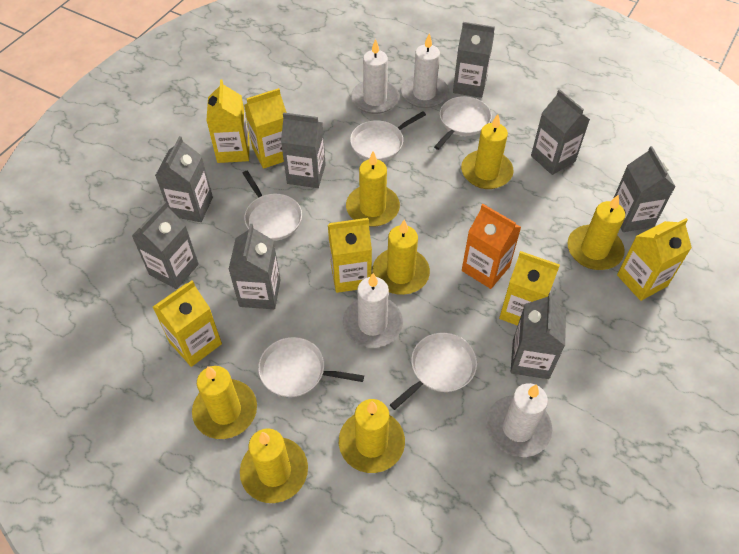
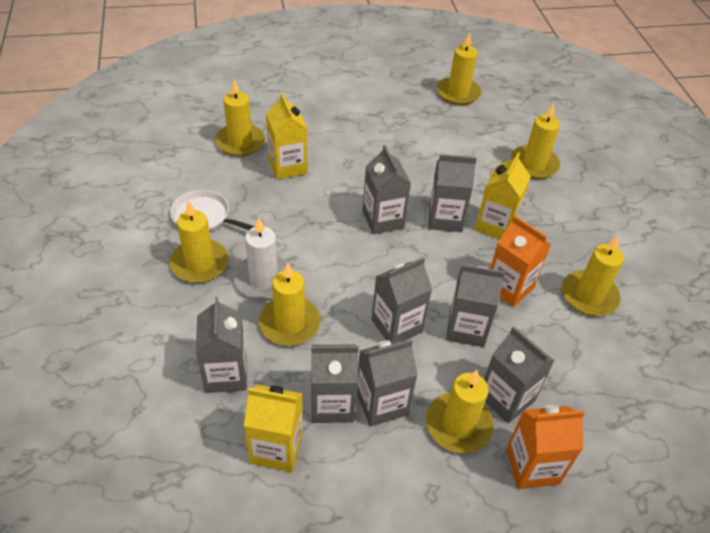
orange carton: 1 -> 2
white candle: 4 -> 1
white pan: 5 -> 1
yellow carton: 6 -> 3

